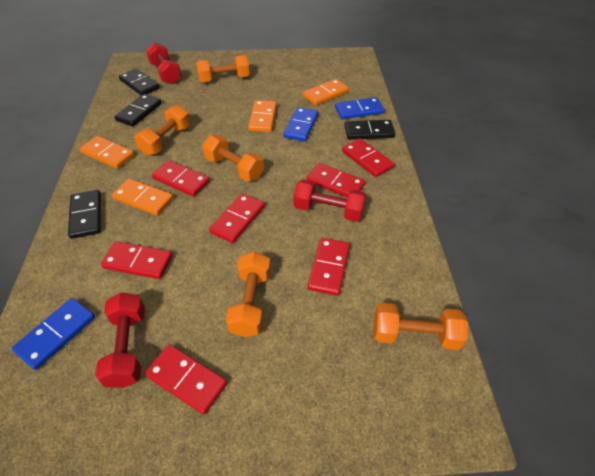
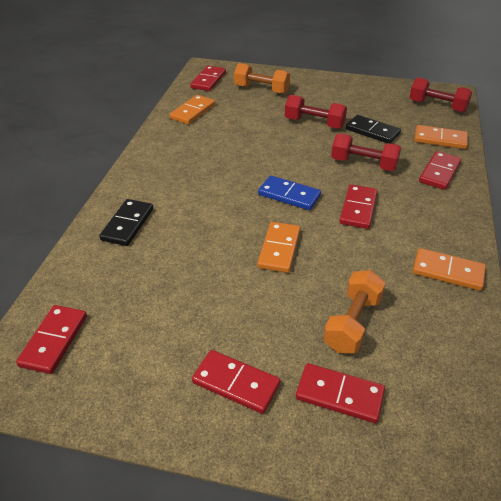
black domino: 4 -> 2
blue domino: 3 -> 1
orange dumbbell: 5 -> 2
red domino: 7 -> 6

